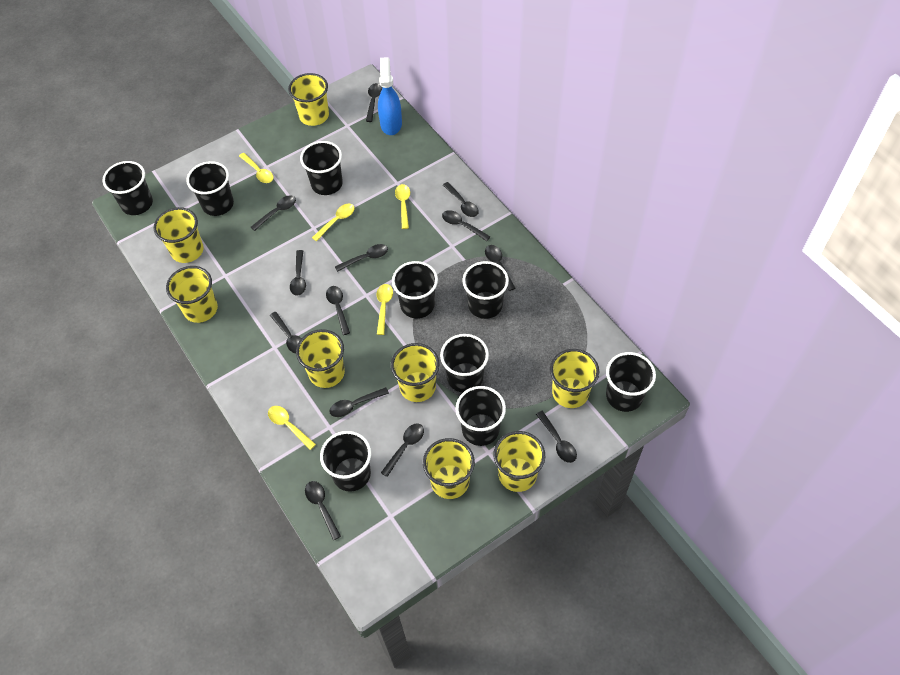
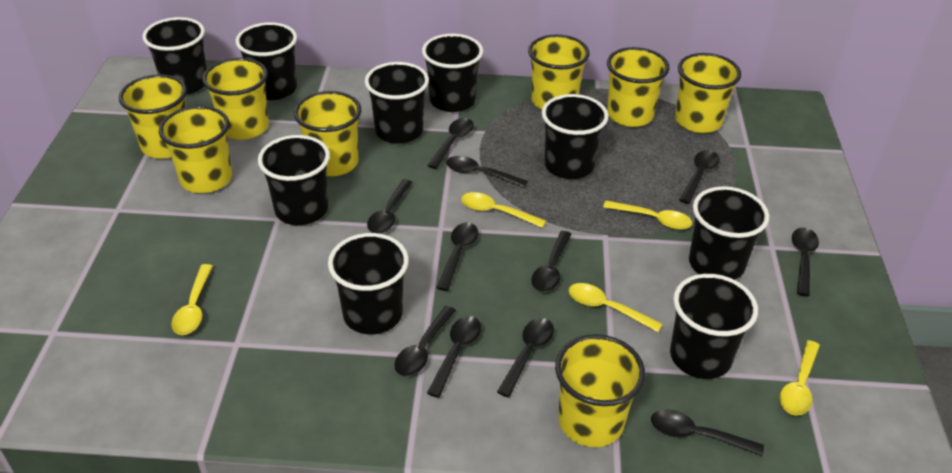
black spoon: 13 -> 11
blue spray bottle: 1 -> 0

